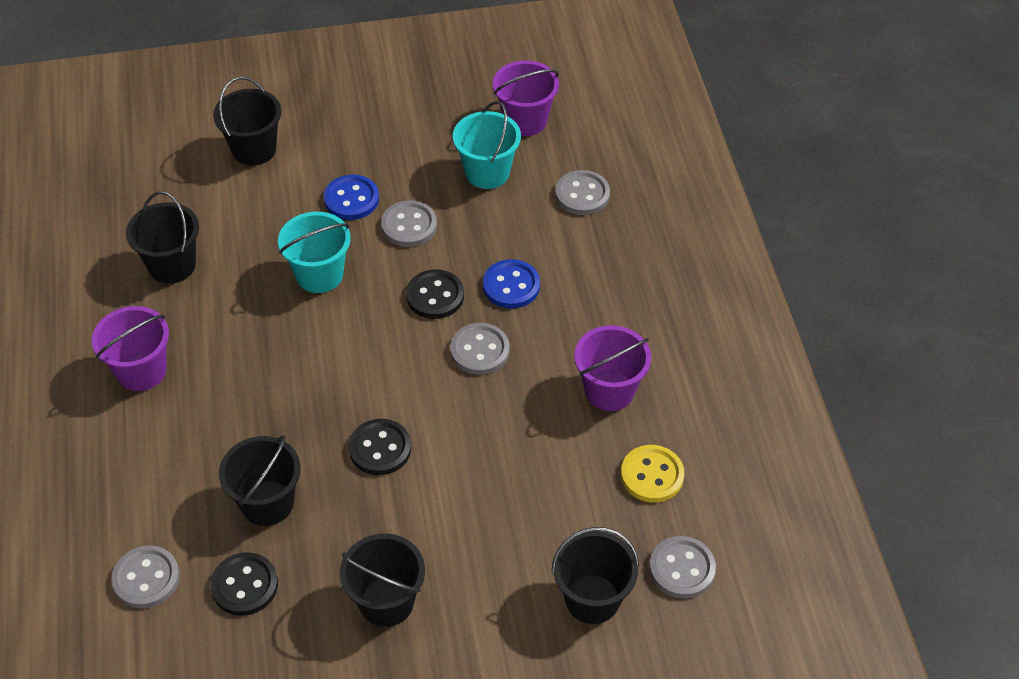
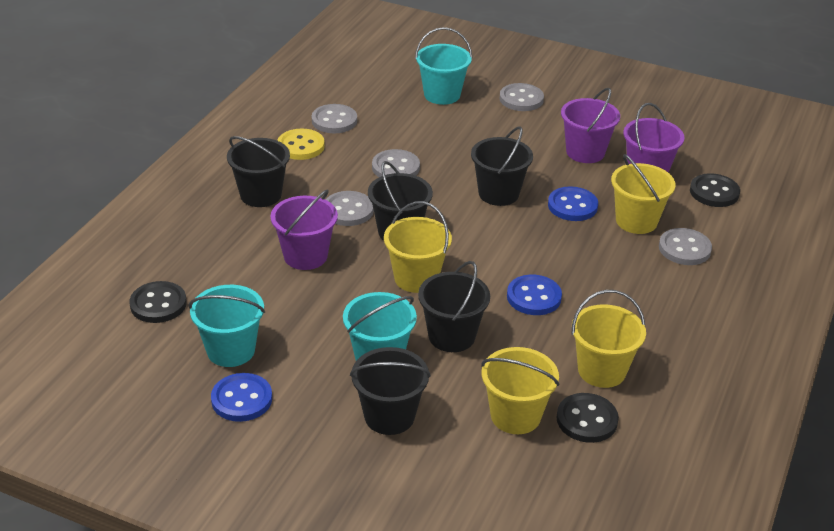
blue button: 2 -> 3
turquoise bucket: 2 -> 3
yellow bucket: 0 -> 4

